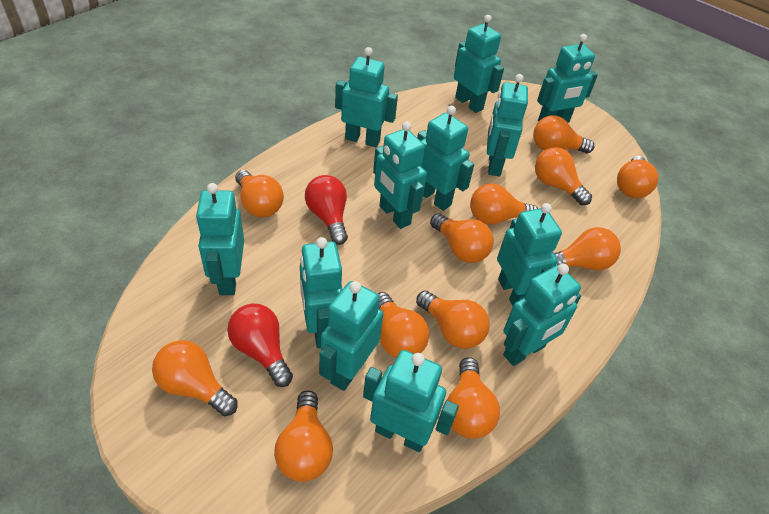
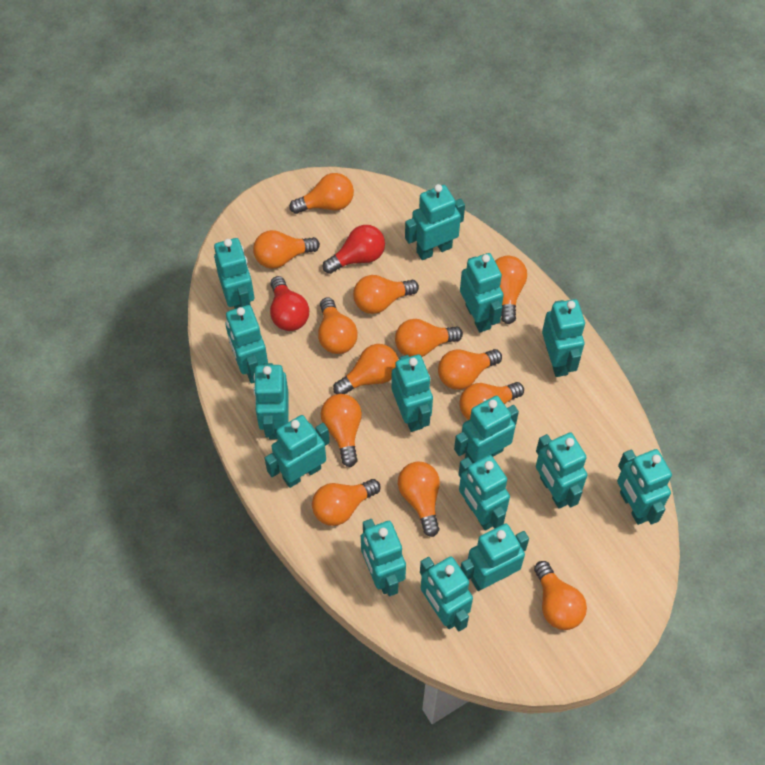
orange light bulb: 12 -> 13
turquoise robot: 12 -> 15

